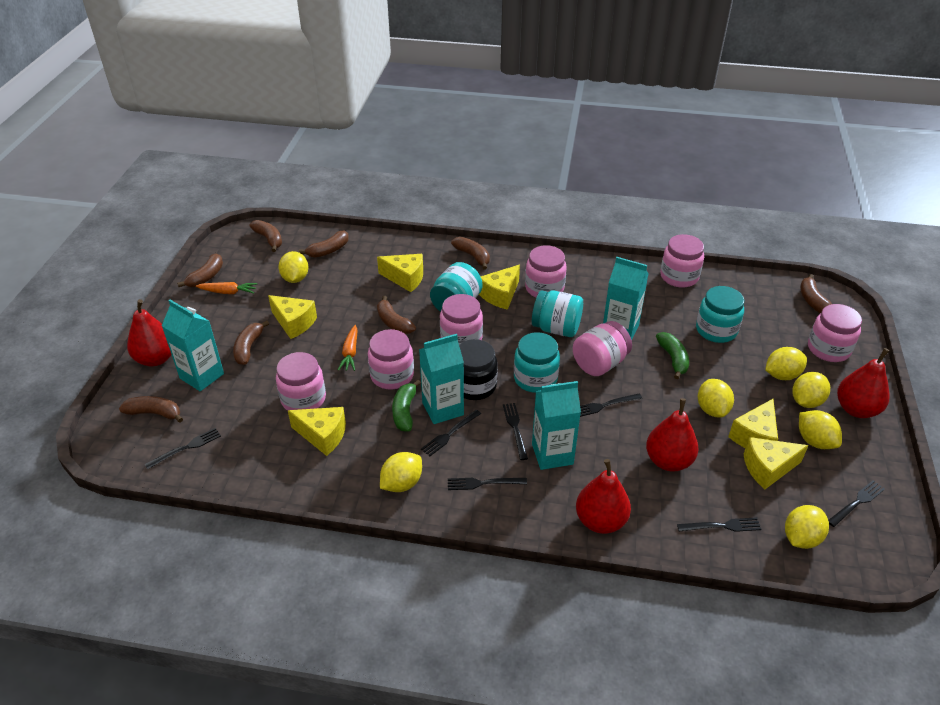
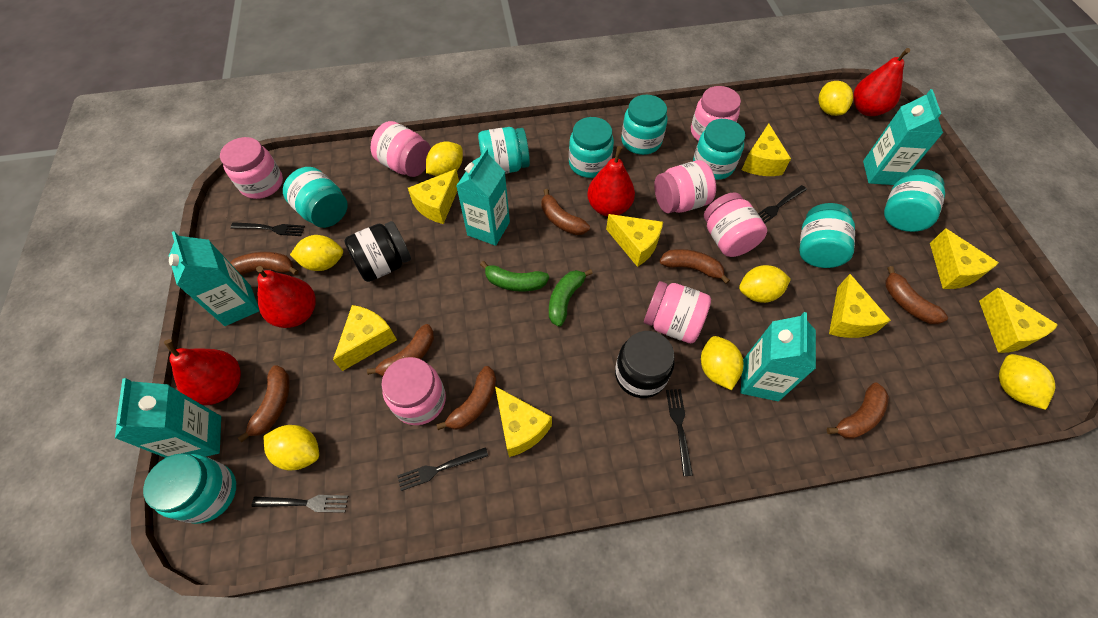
black fork: 7 -> 5
black jar: 1 -> 2
orange carrot: 2 -> 0
turquoise carton: 4 -> 5
turquoise jar: 4 -> 8
yellow cheese: 6 -> 8

